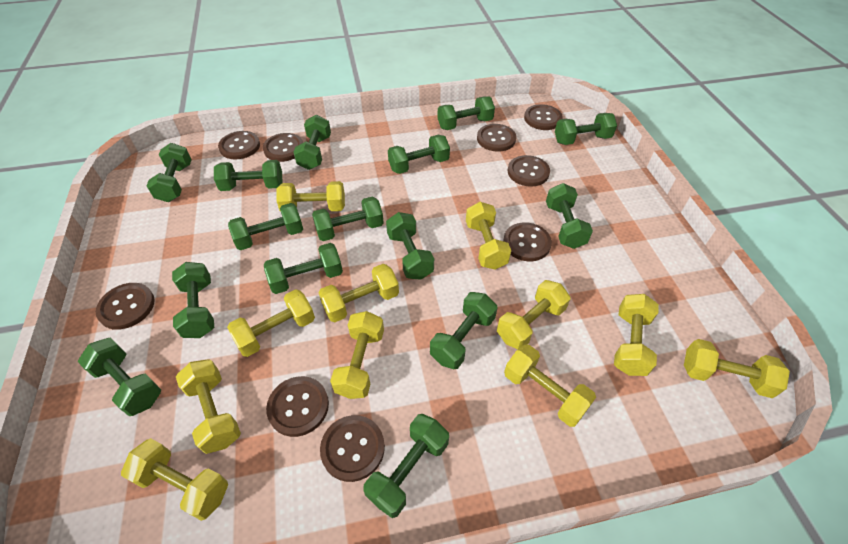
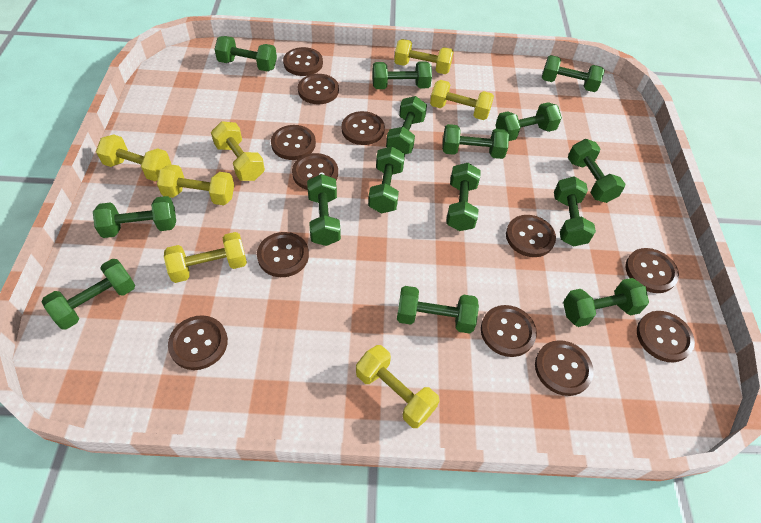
brown button: 9 -> 12
yellow dumbbell: 11 -> 7

